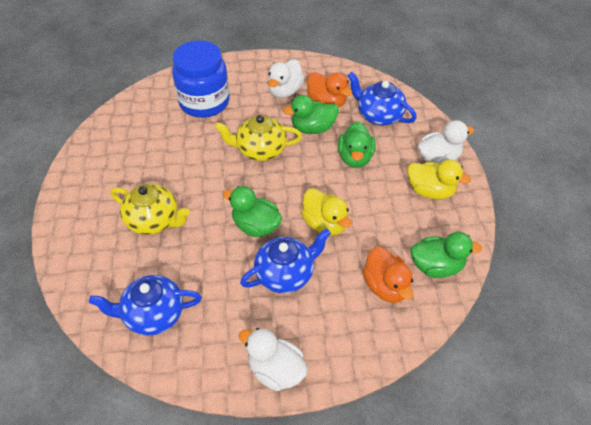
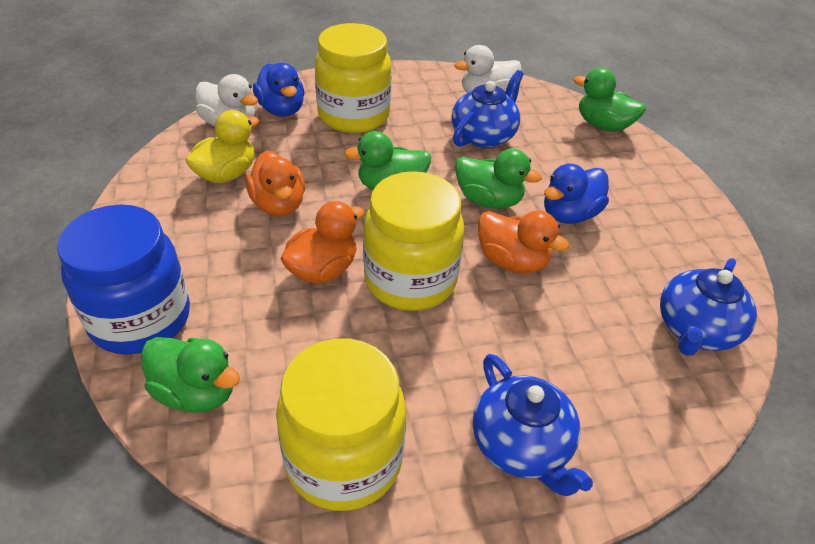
blue duck: 0 -> 2
orange duck: 2 -> 3
white duck: 3 -> 2
yellow duck: 2 -> 1
yellow jar: 0 -> 3
yellow teapot: 2 -> 0

